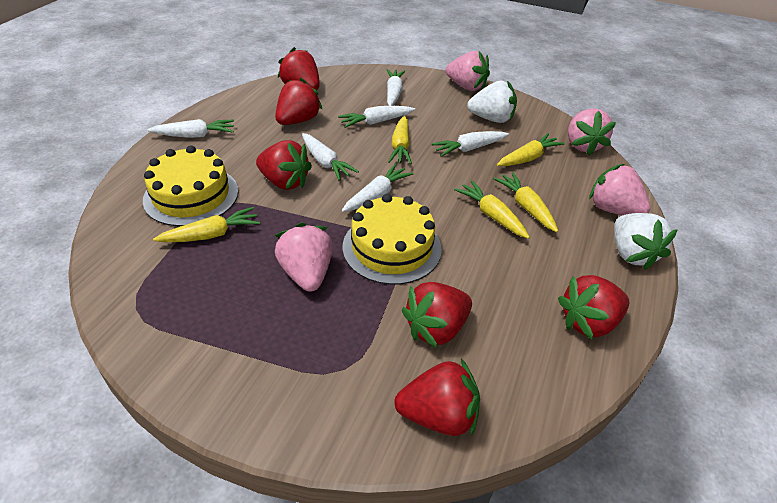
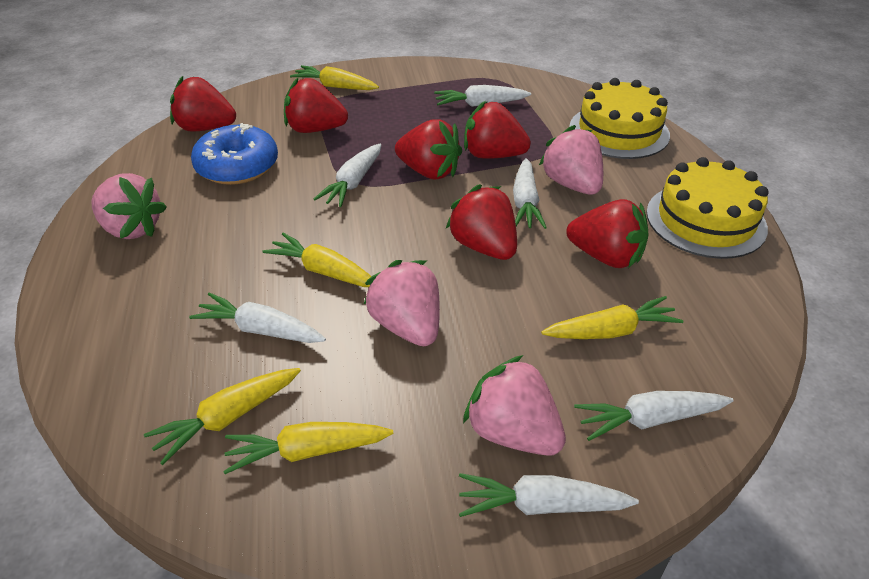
blue donut: 0 -> 1
white strawberry: 2 -> 0

